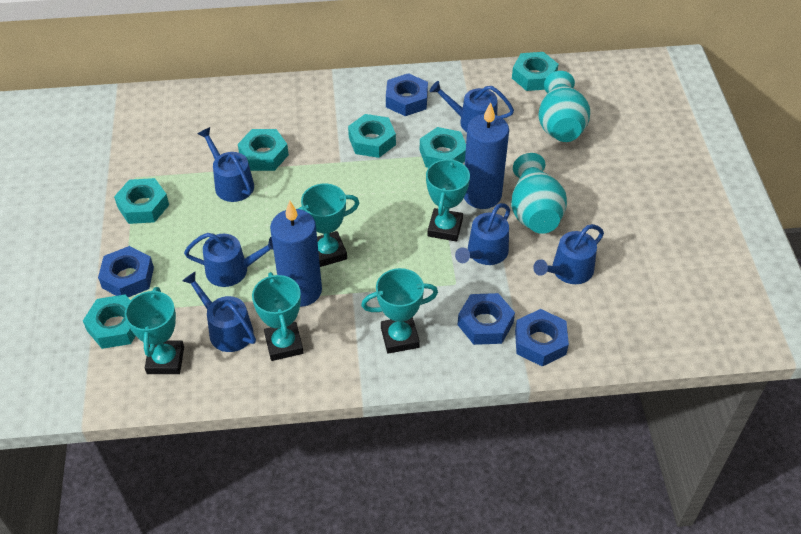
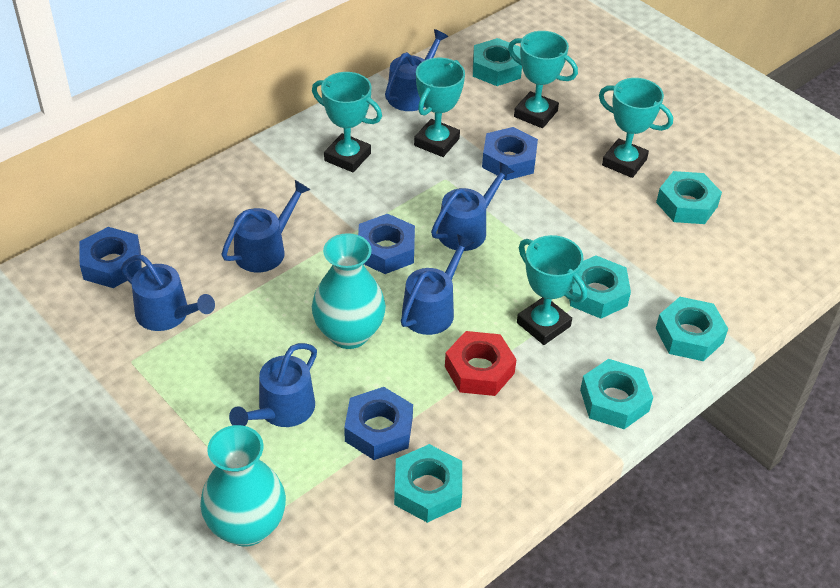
blue candle: 2 -> 0
red nut: 0 -> 1

